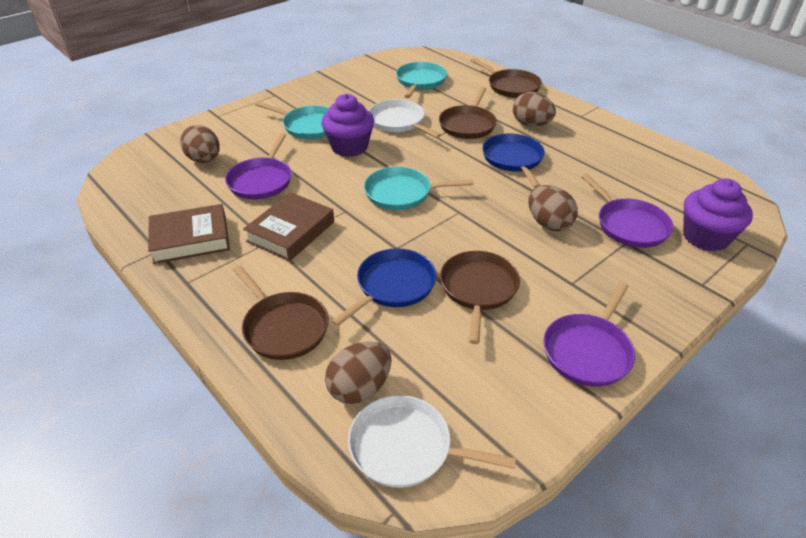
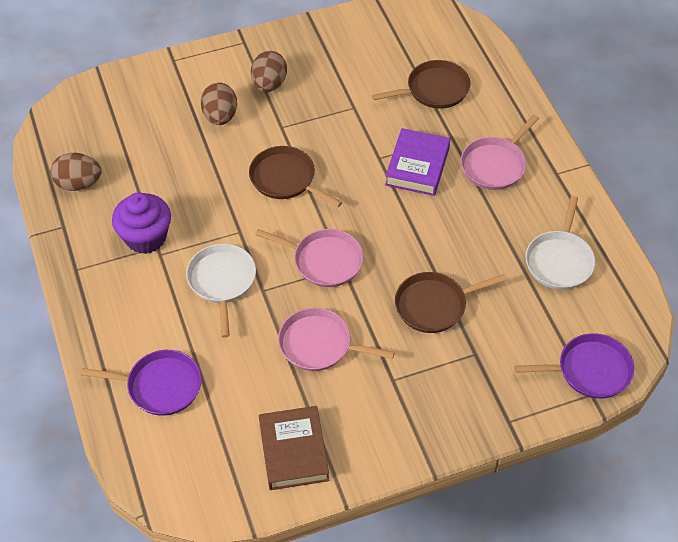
blue pan: 2 -> 0
brown book: 2 -> 1
brown egg: 4 -> 3
brown pan: 4 -> 3
pink pan: 0 -> 3
purple book: 0 -> 1
purple cupcake: 2 -> 1
purple pan: 3 -> 2
turquoise pan: 3 -> 0

